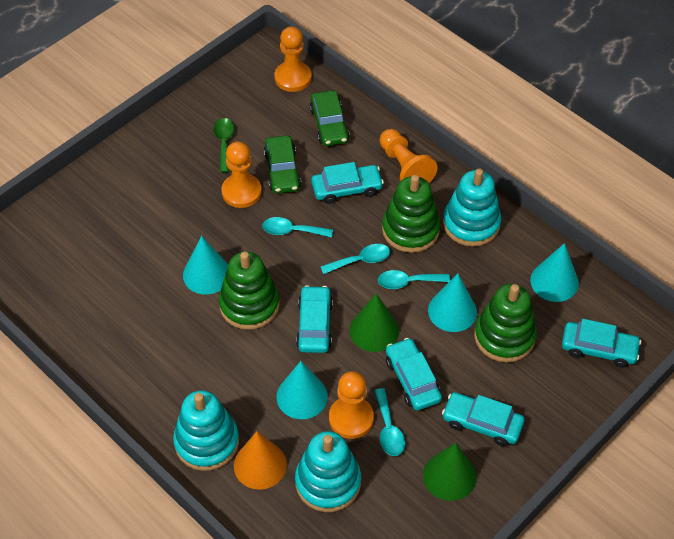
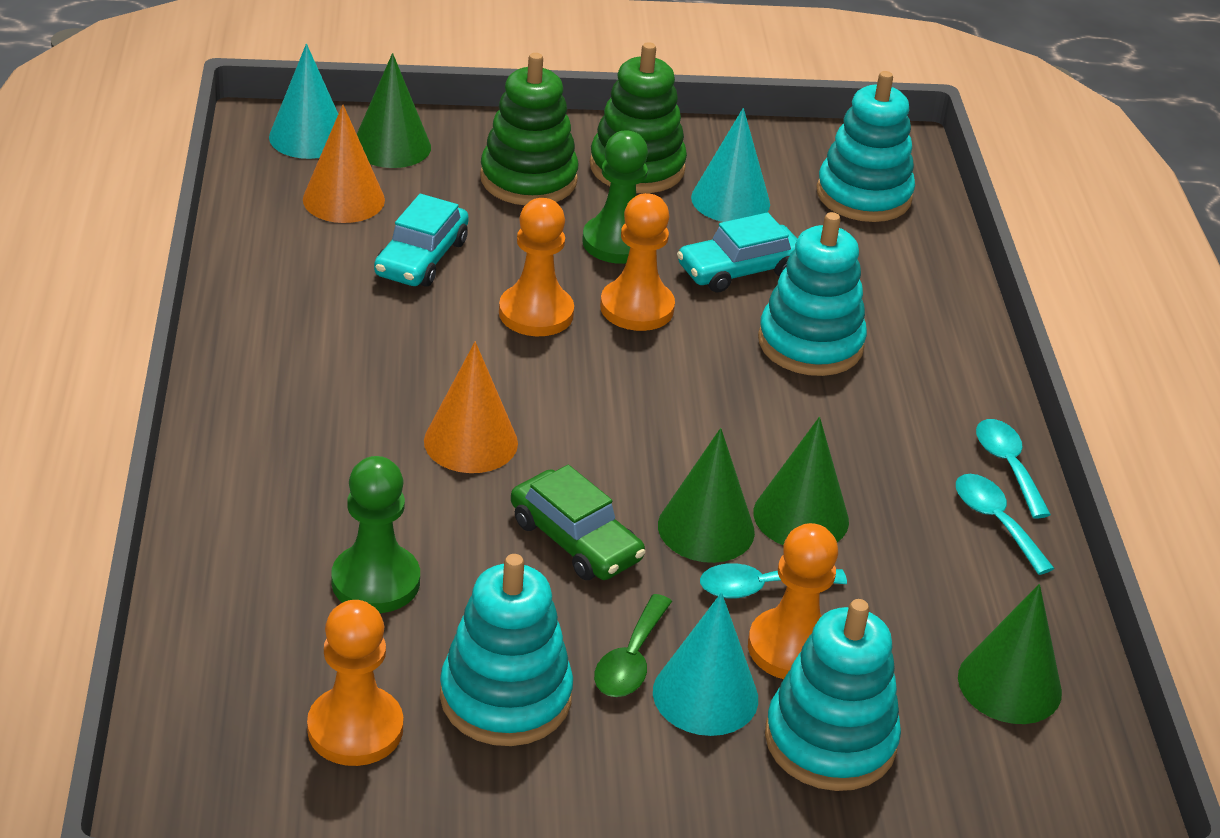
green car: 2 -> 1
green cone: 2 -> 4
green pawn: 0 -> 2
green stacking toy: 3 -> 2
orange cone: 1 -> 2
turquoise car: 5 -> 2
turquoise cone: 4 -> 3
turquoise spoon: 4 -> 3
turquoise stacking toy: 3 -> 4

